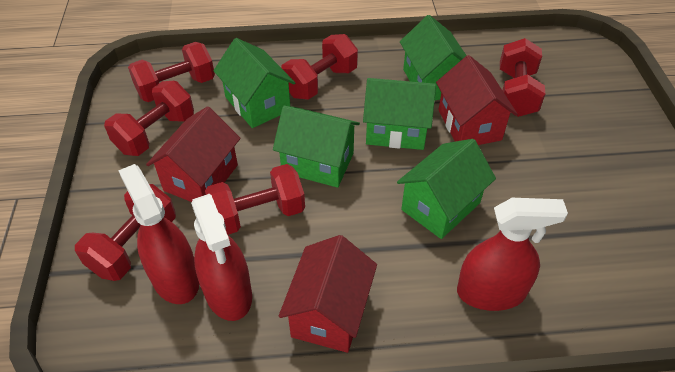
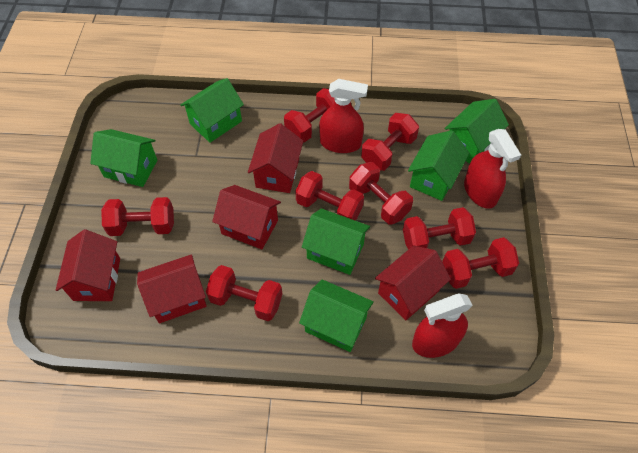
green house: 5 -> 6
red dumbbell: 6 -> 8
red house: 3 -> 5

